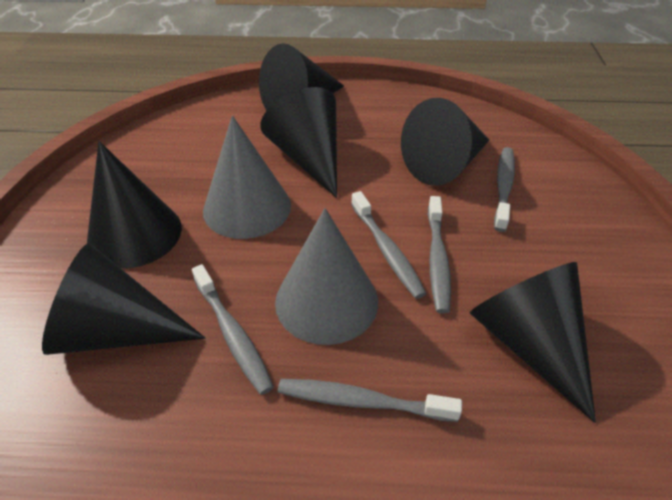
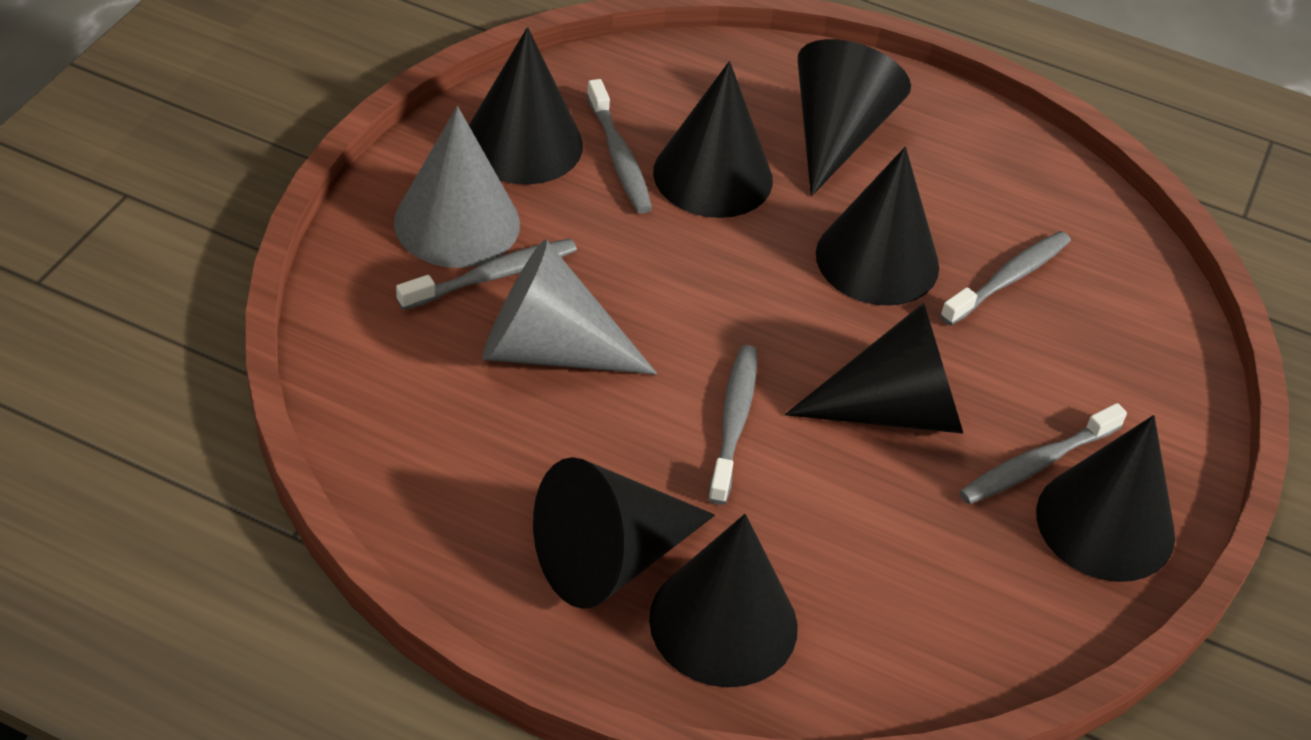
black cone: 6 -> 8

